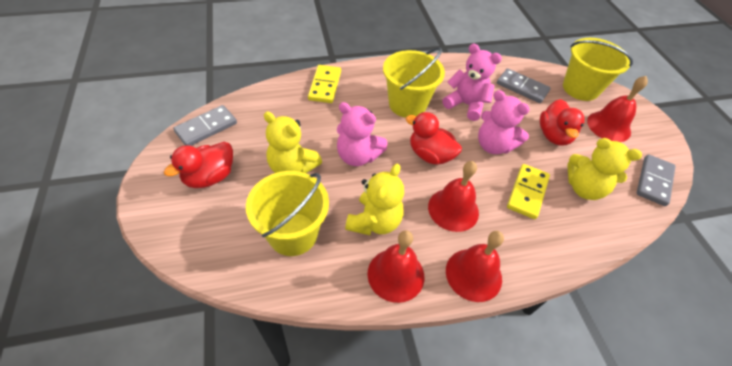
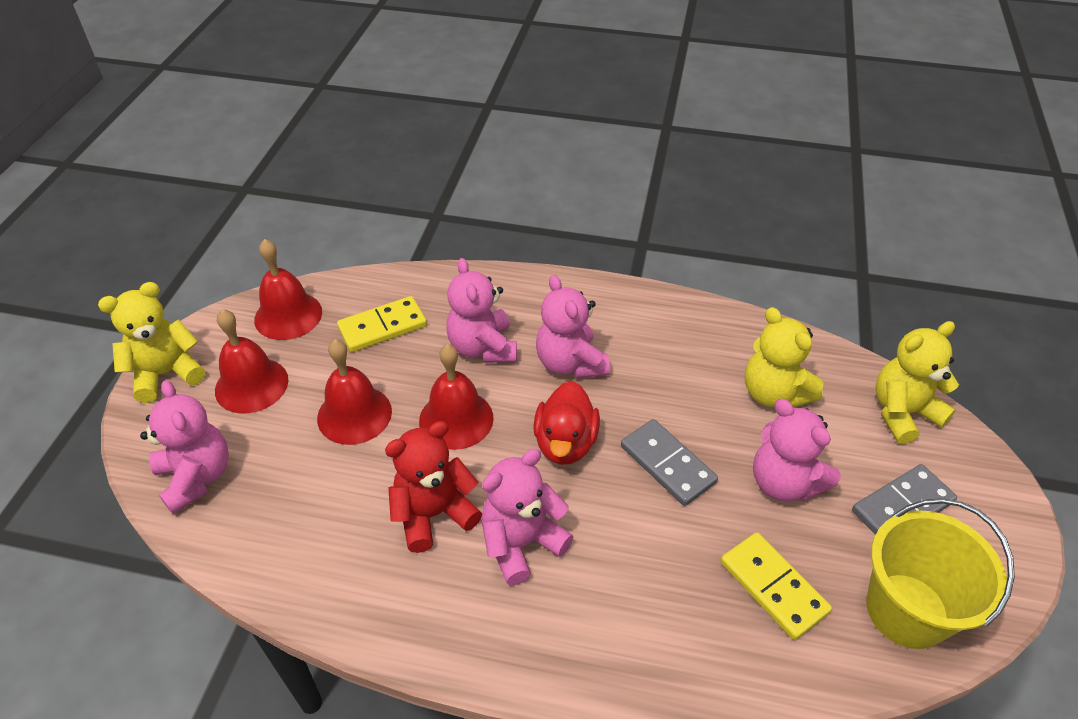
grey domino: 3 -> 2
pink teddy bear: 3 -> 5
red duck: 3 -> 1
red teddy bear: 0 -> 1
yellow bucket: 3 -> 1

